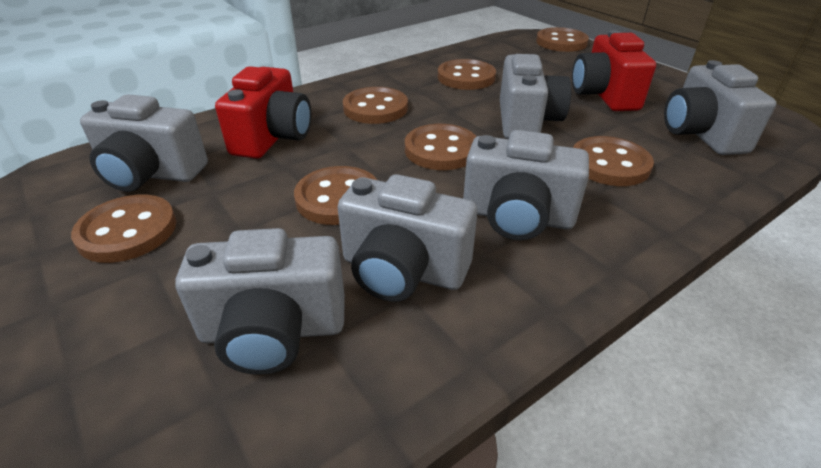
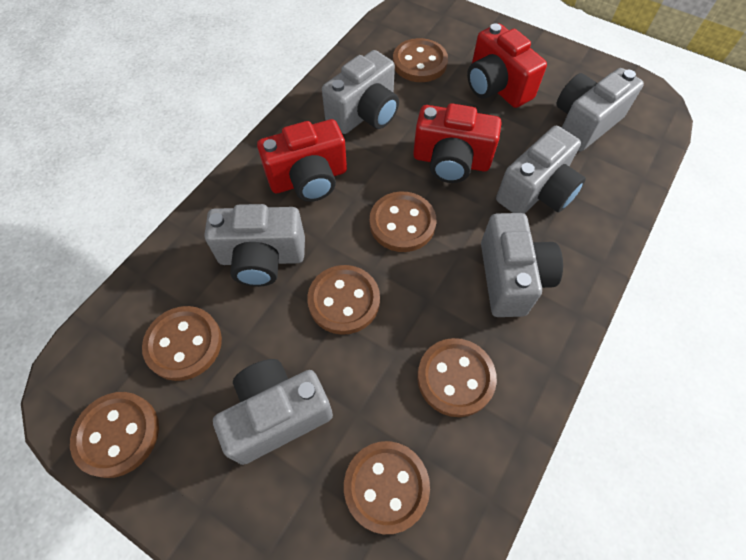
red camera: 2 -> 3

